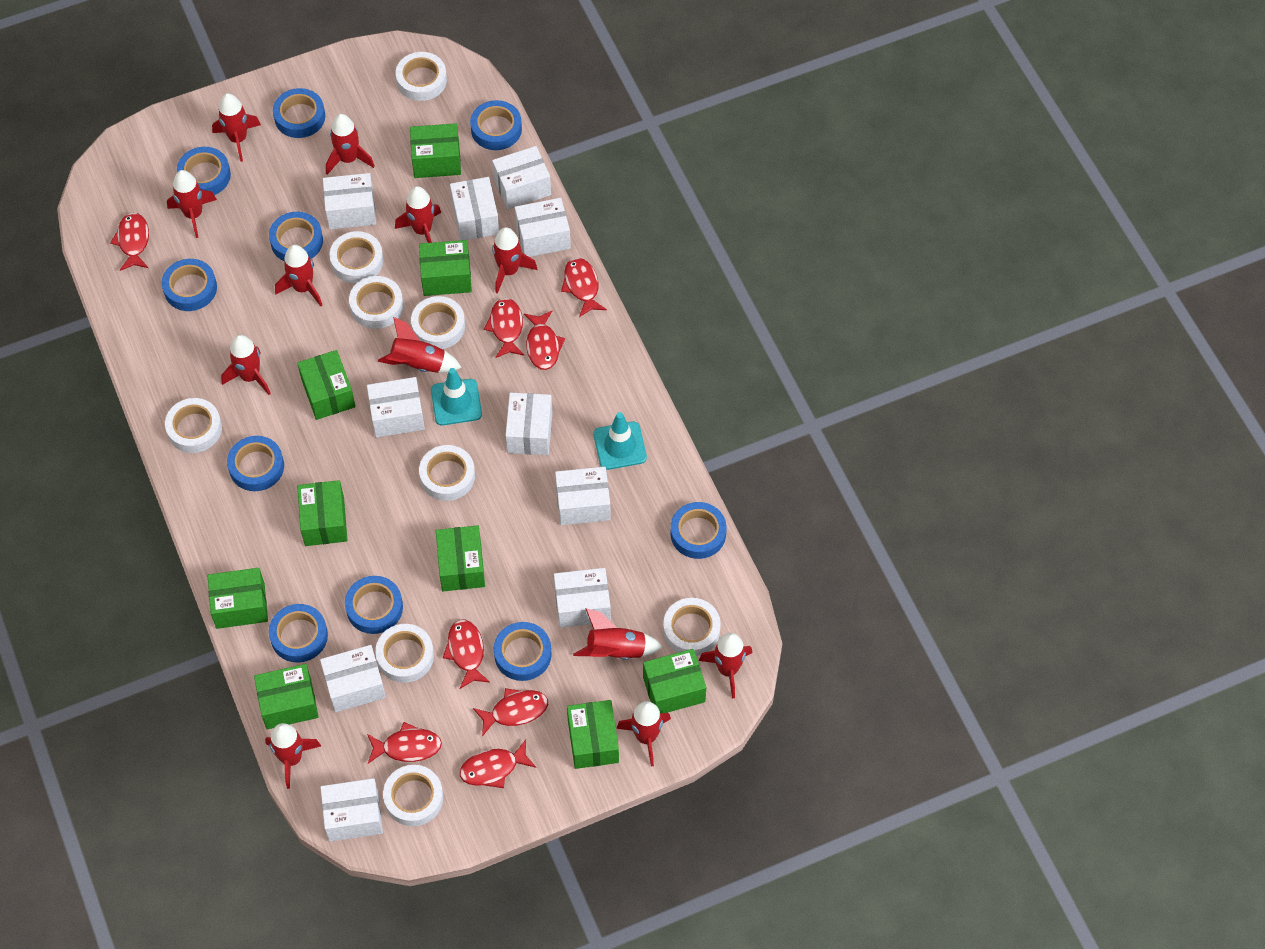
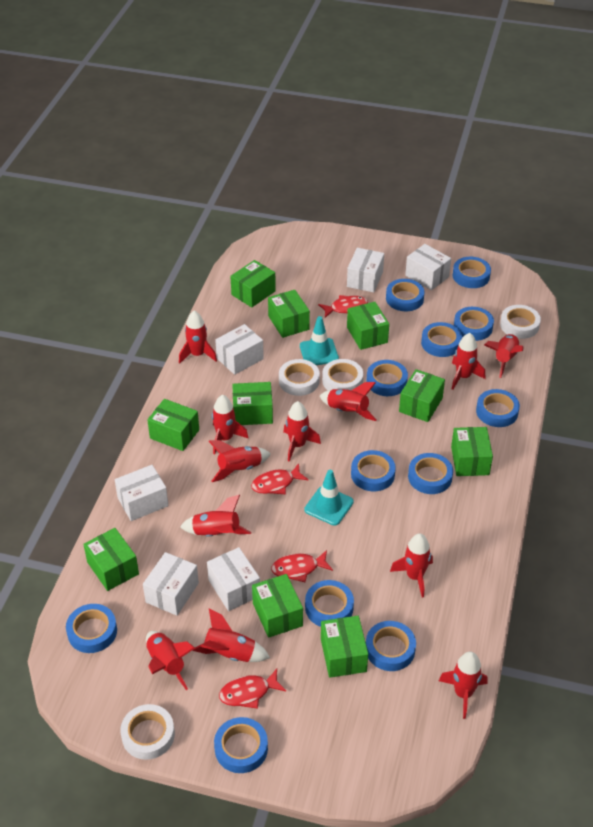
blue tape: 10 -> 12
green box: 9 -> 10
red fish: 8 -> 4
white box: 10 -> 6
white tape: 9 -> 4

